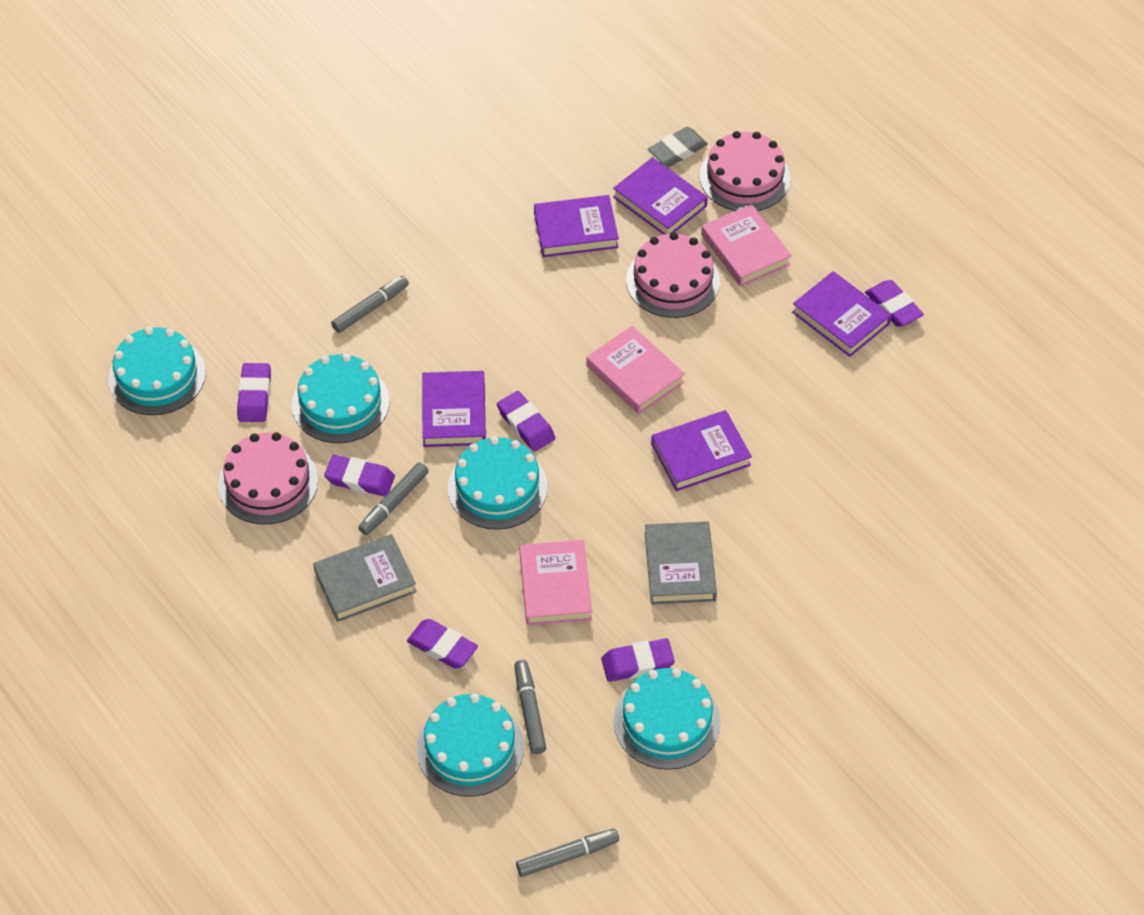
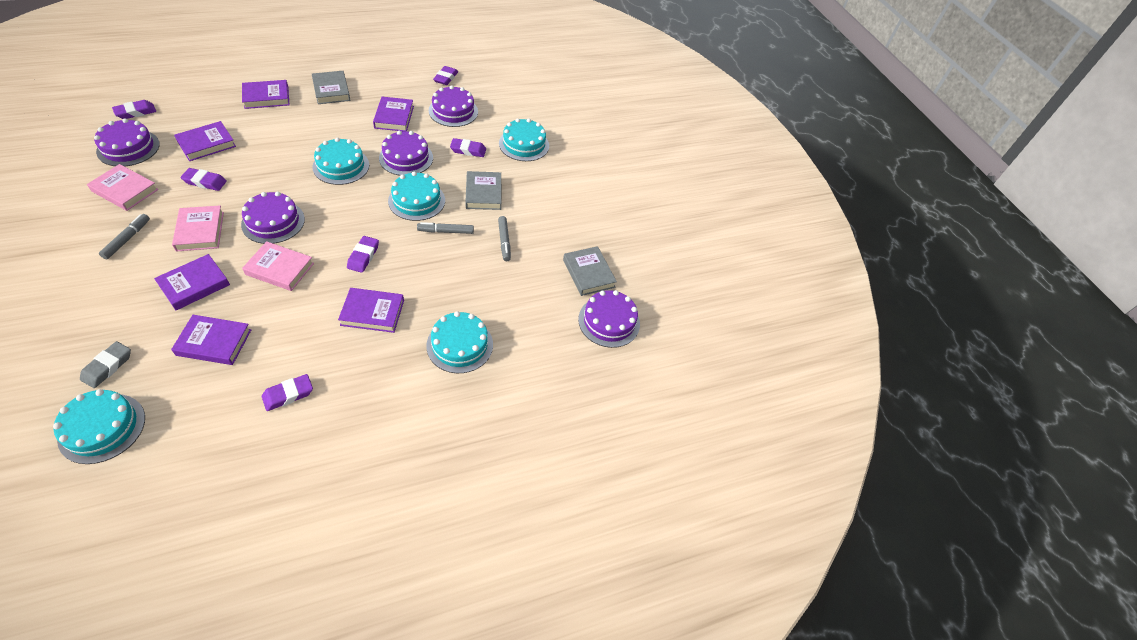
grey book: 2 -> 3
grey marker: 4 -> 3
pink cake: 3 -> 0
purple book: 5 -> 6
purple cake: 0 -> 5

